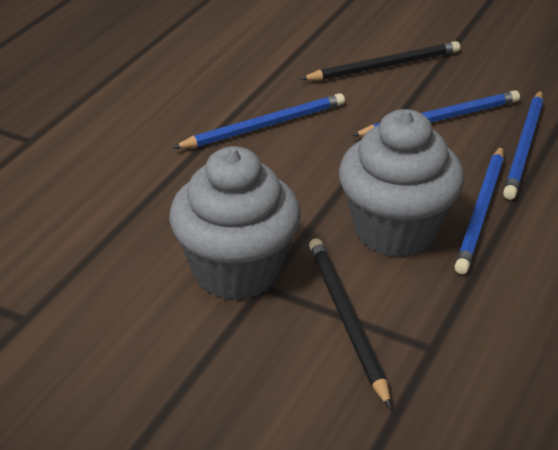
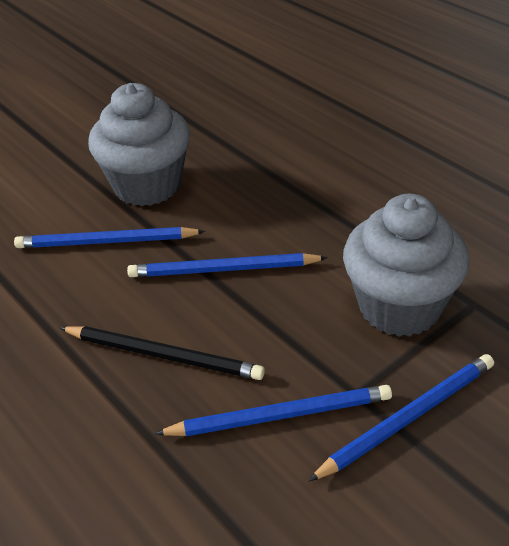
black pencil: 2 -> 1

